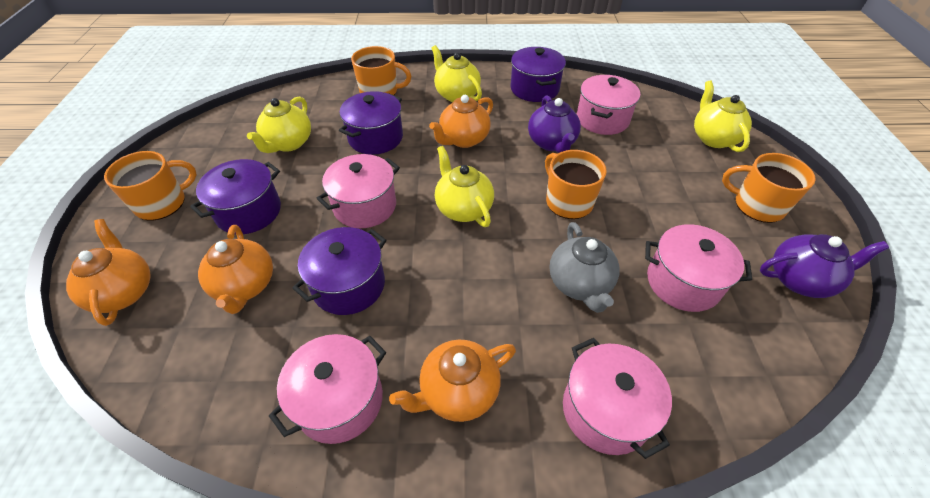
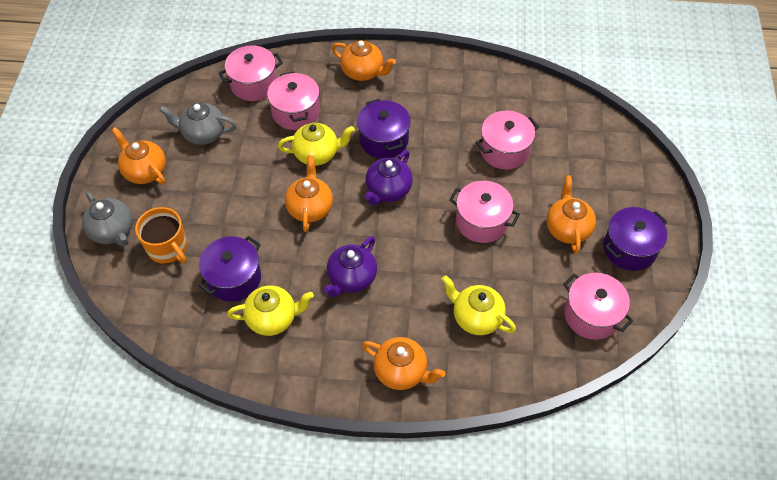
grey teapot: 1 -> 2
orange mug: 4 -> 1
orange teapot: 4 -> 5
purple pot: 4 -> 3
yellow teapot: 4 -> 3

